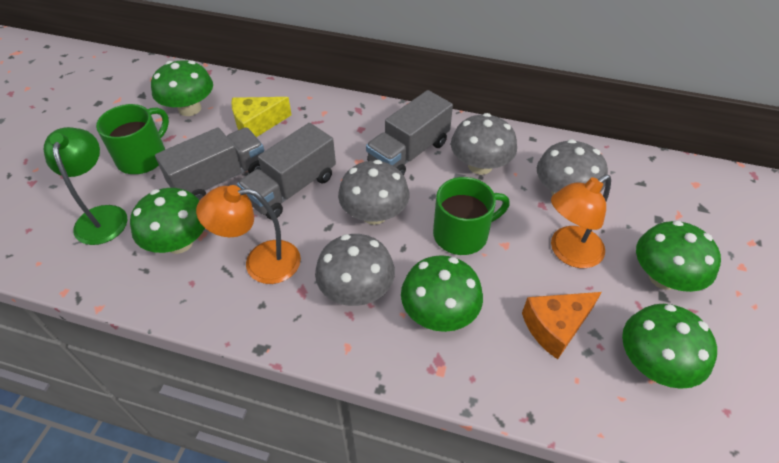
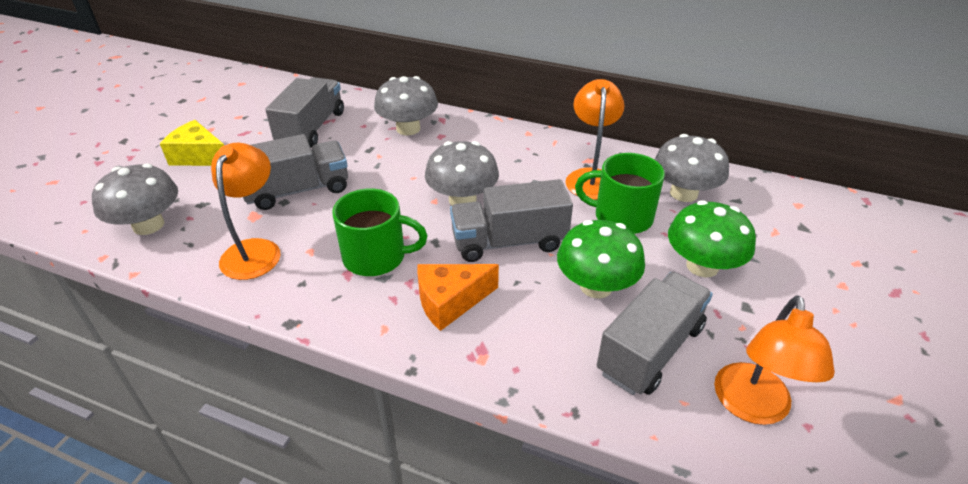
green lamp: 1 -> 0
green mushroom: 5 -> 2
grey truck: 3 -> 4
orange lamp: 2 -> 3

